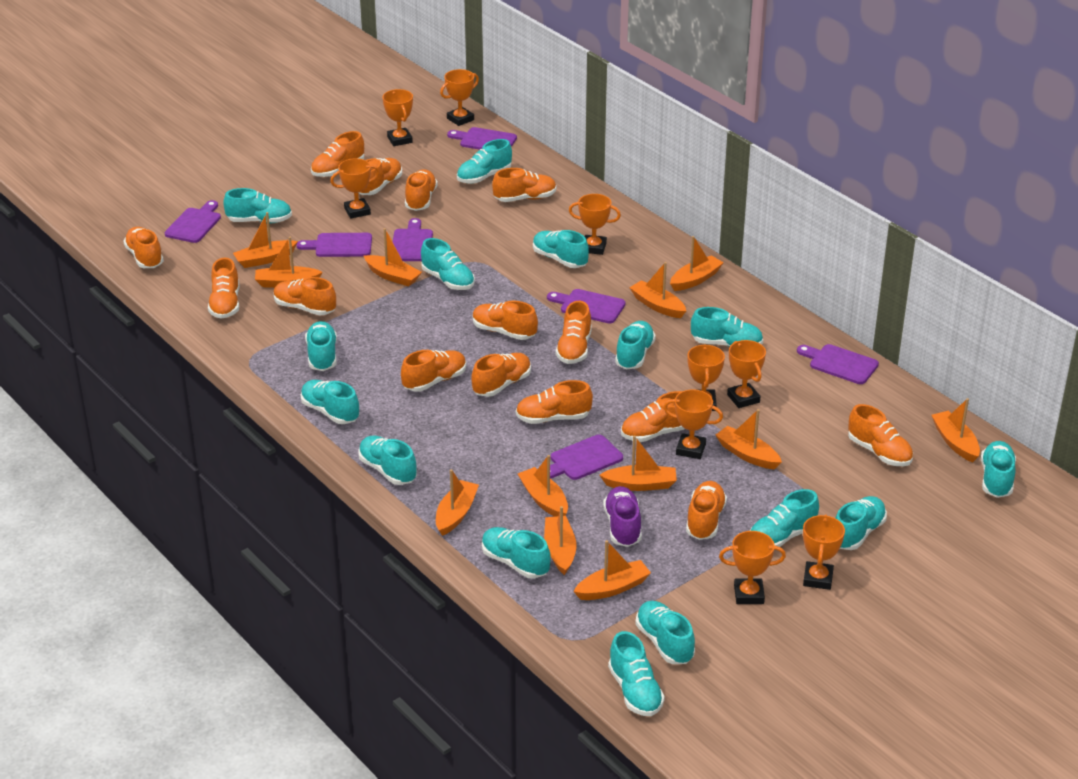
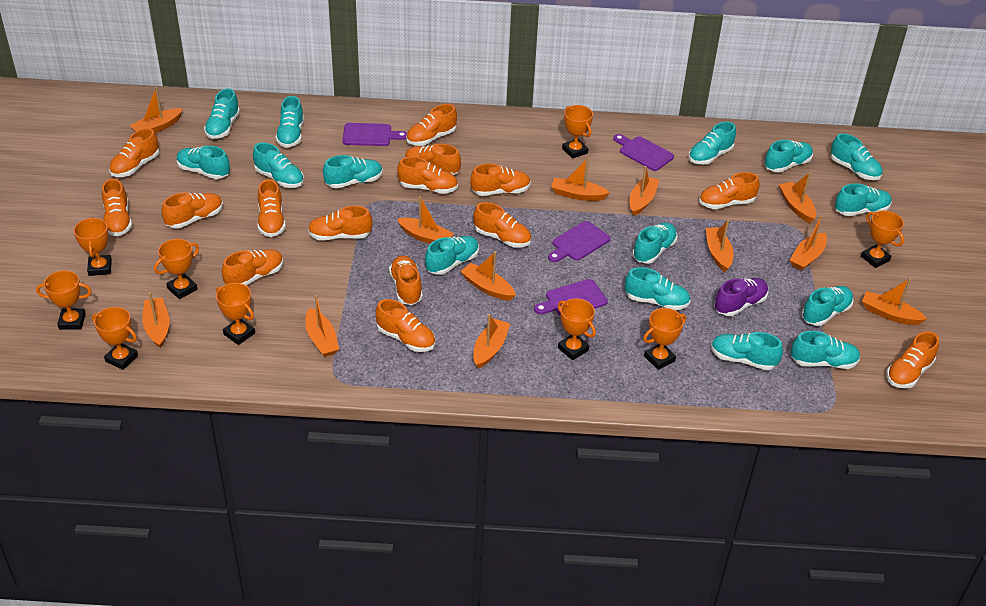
purple cutting board: 7 -> 4

